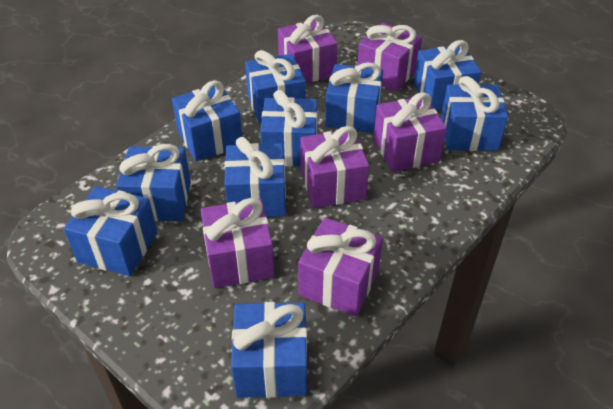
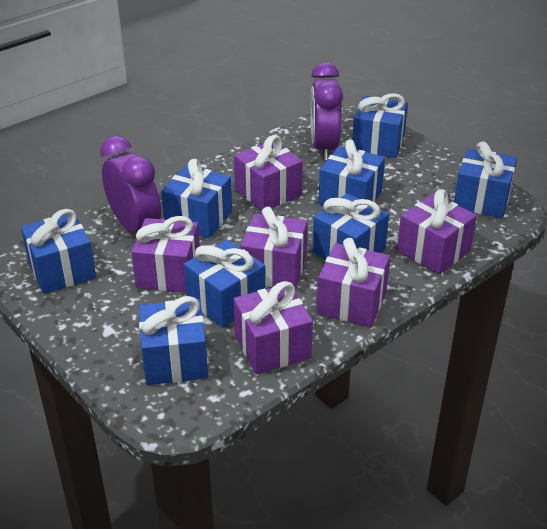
blue gift: 10 -> 8
purple clock: 0 -> 2

